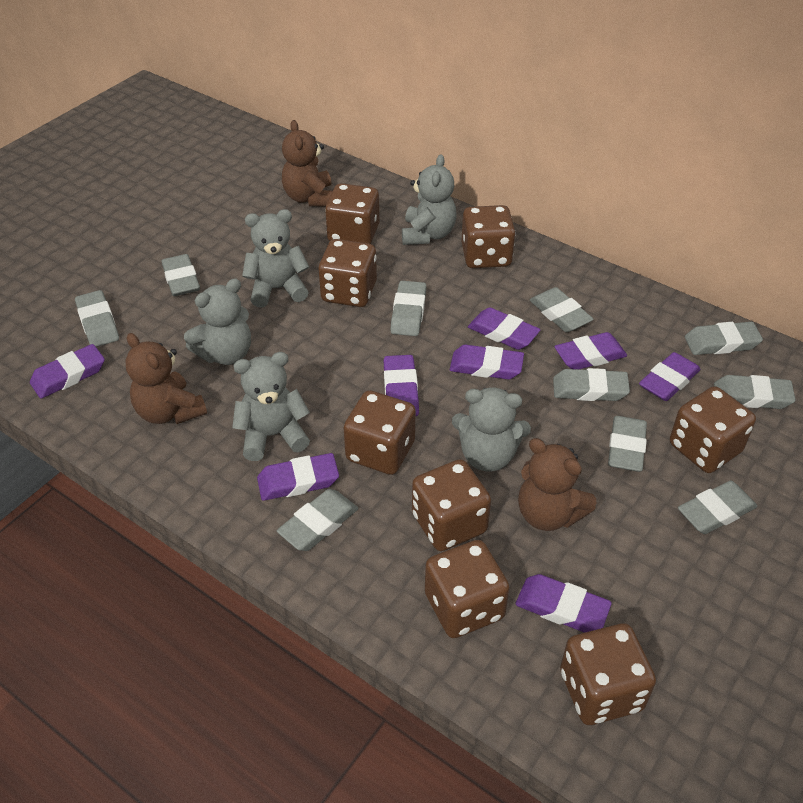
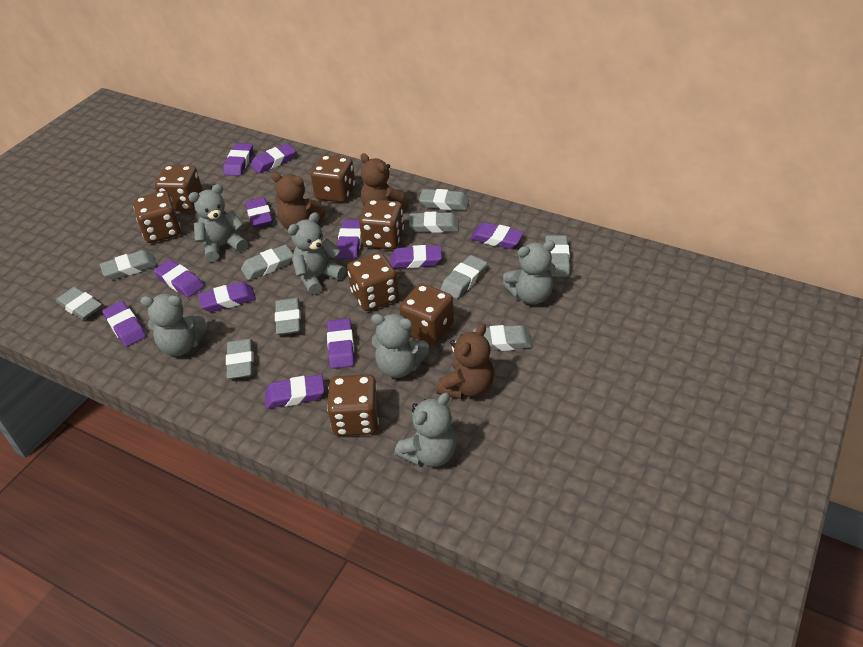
brown dice: 8 -> 7
grey teddy bear: 5 -> 6
purple eraser: 8 -> 11

